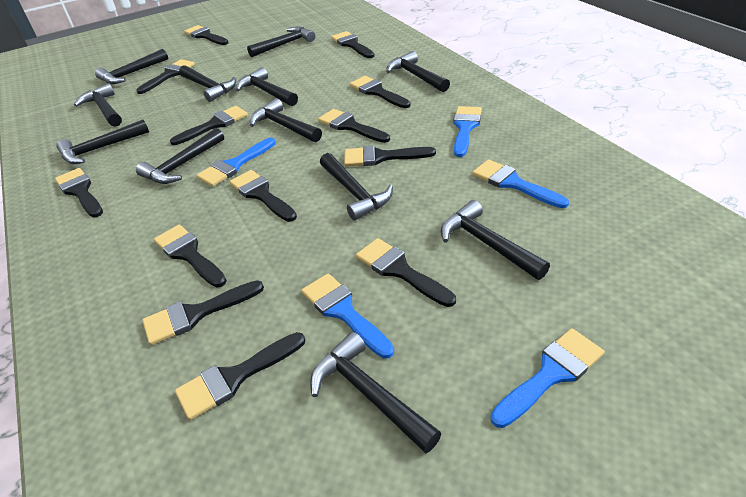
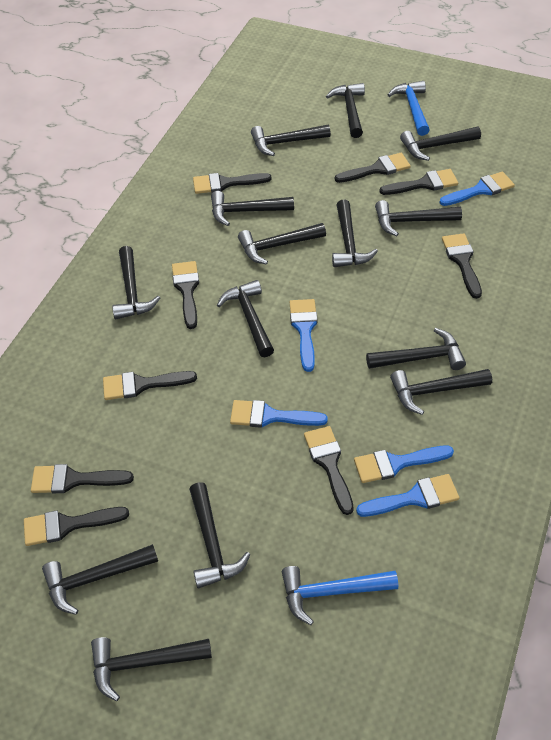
black brush: 13 -> 9
black hammer: 12 -> 14
blue hammer: 0 -> 2

